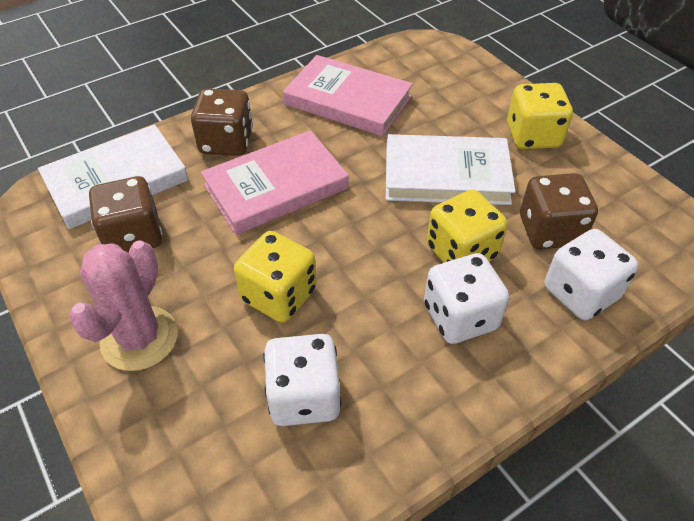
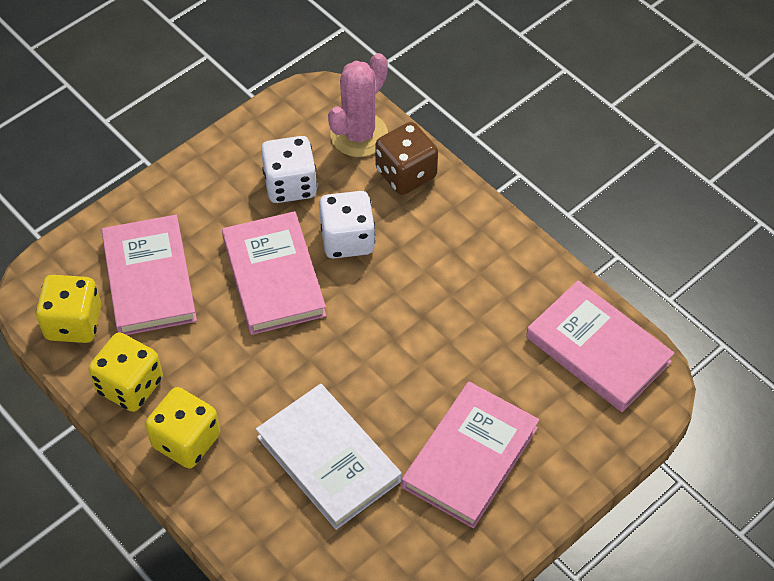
brown dice: 3 -> 1
pink book: 2 -> 4
white book: 2 -> 1
white dice: 3 -> 2

